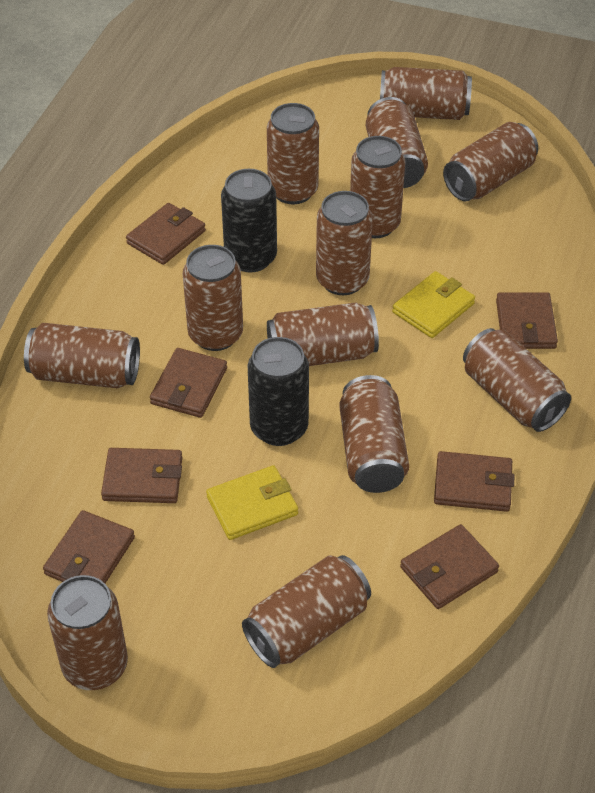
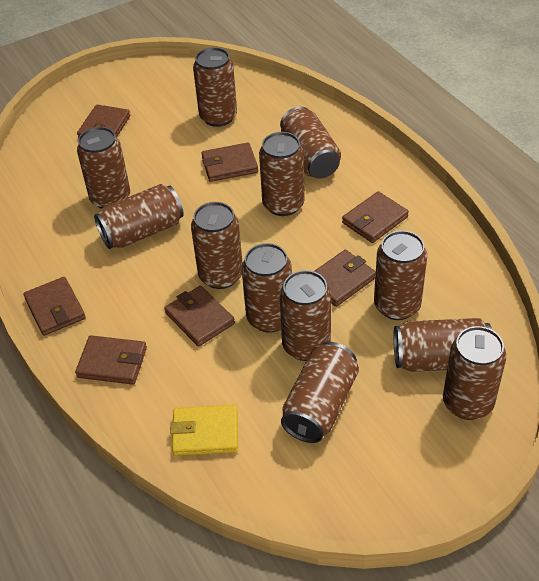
black can: 2 -> 0
brown can: 13 -> 12
yellow wallet: 2 -> 1

